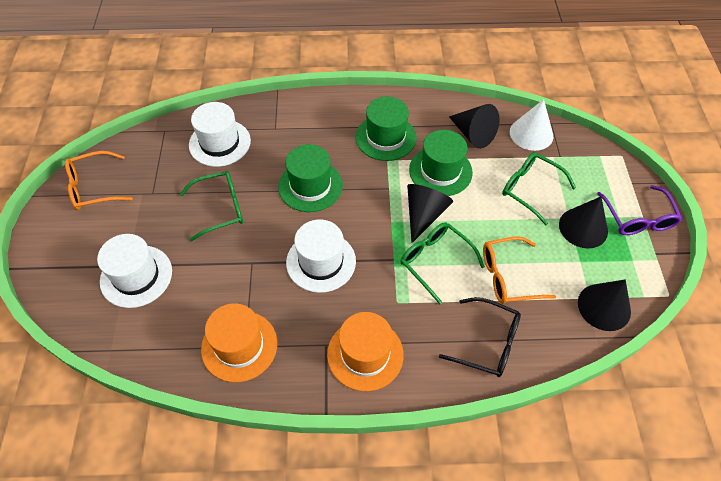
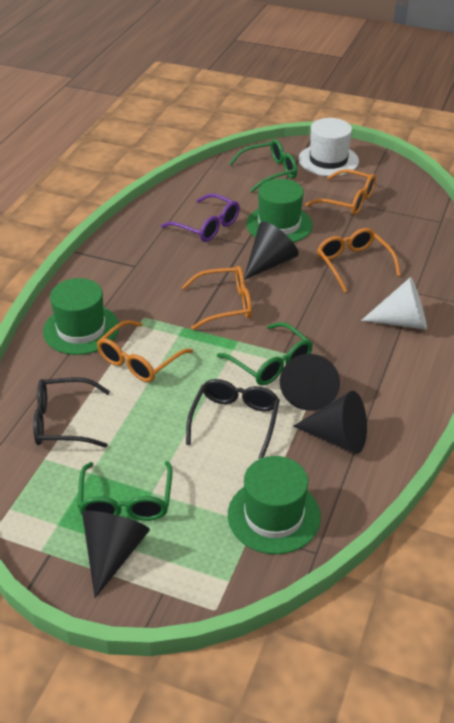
black glasses: 1 -> 2
orange glasses: 2 -> 4
orange hat: 2 -> 0
white hat: 3 -> 1

